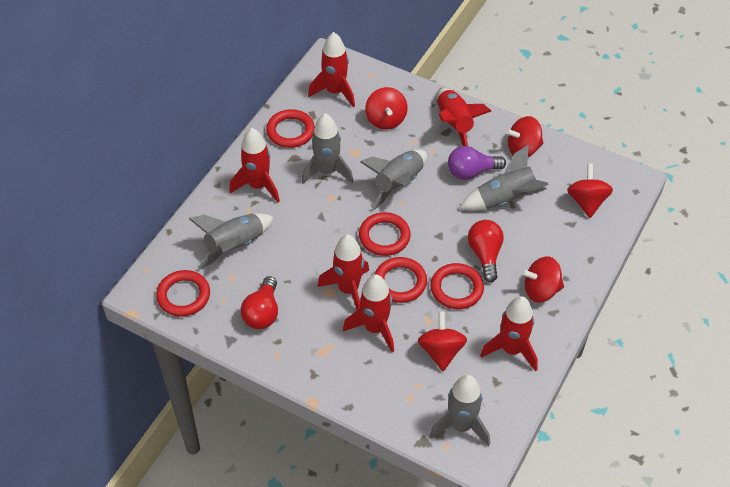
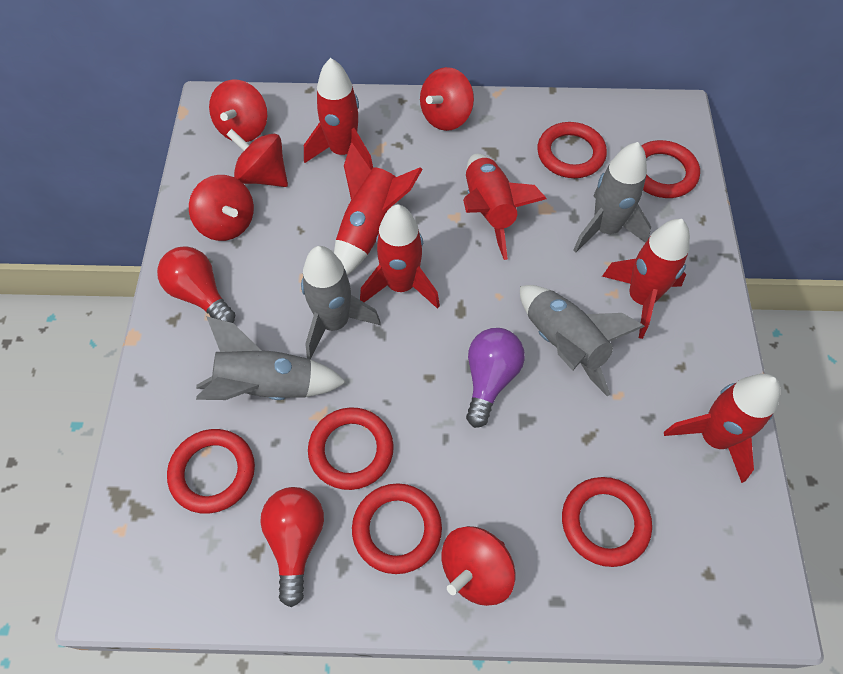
grey rocket: 5 -> 4
red ring: 5 -> 6

